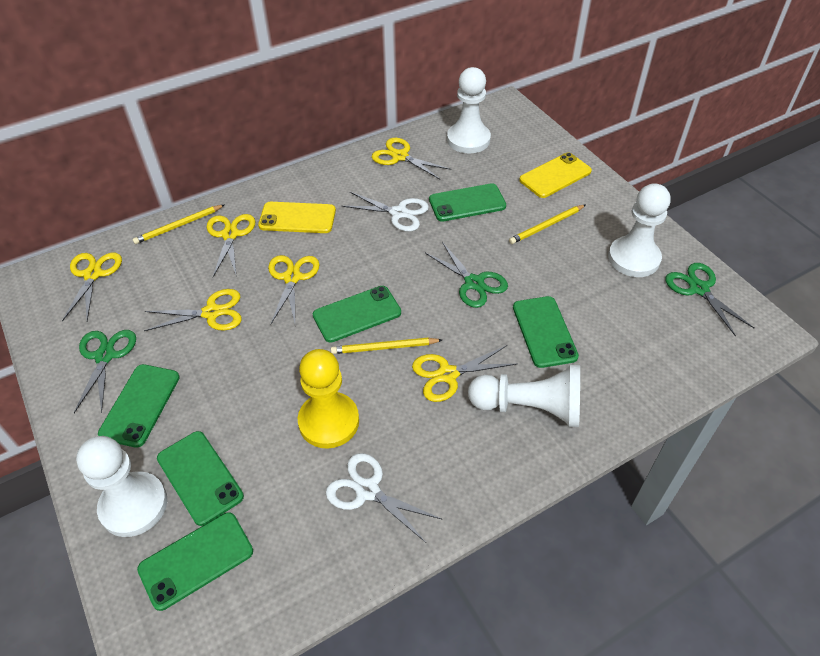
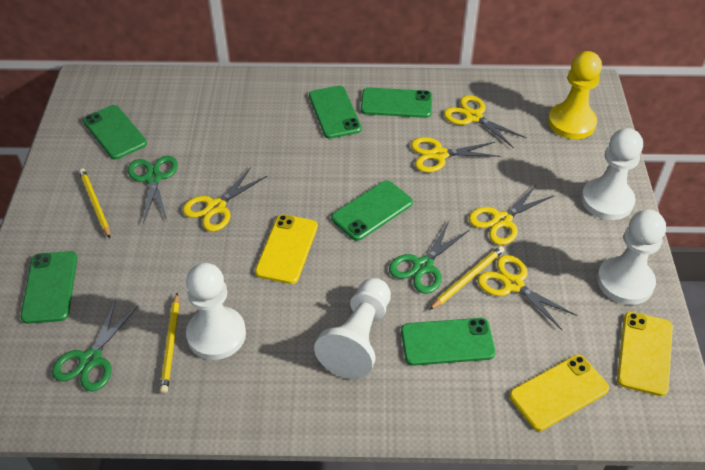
white scissors: 2 -> 0
yellow phone: 2 -> 3
yellow scissors: 6 -> 5

